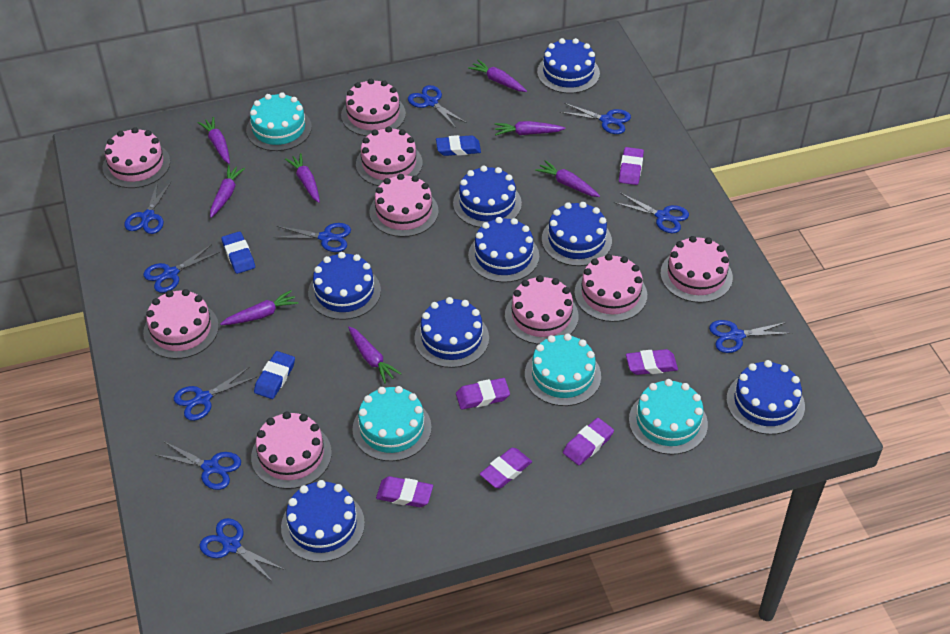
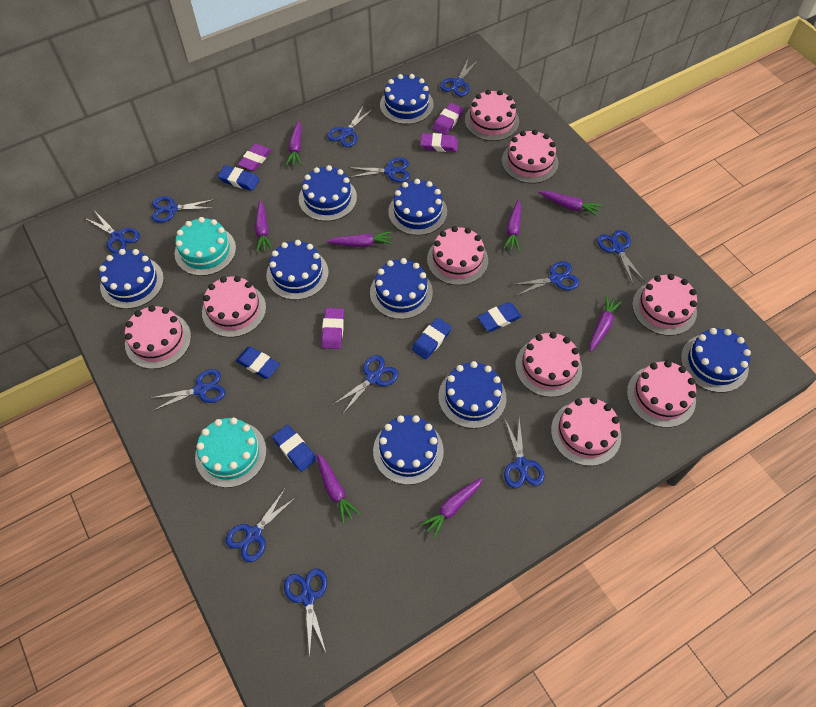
blue cake: 8 -> 9
blue eraser: 3 -> 5
blue scissors: 10 -> 12
purple eraser: 6 -> 4
turquoise cake: 4 -> 2

